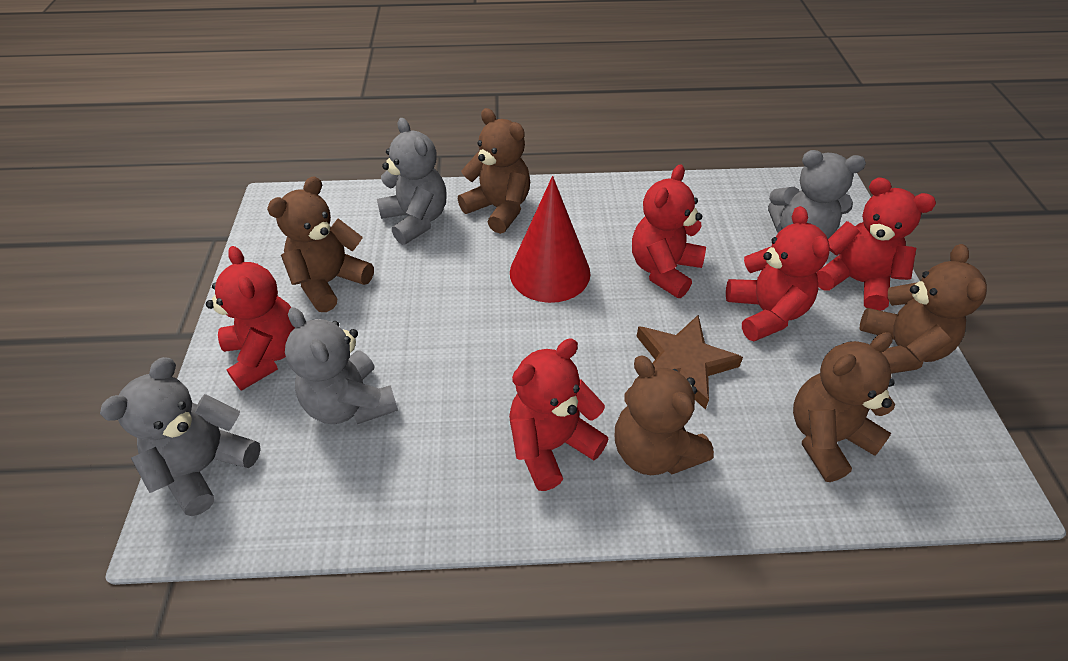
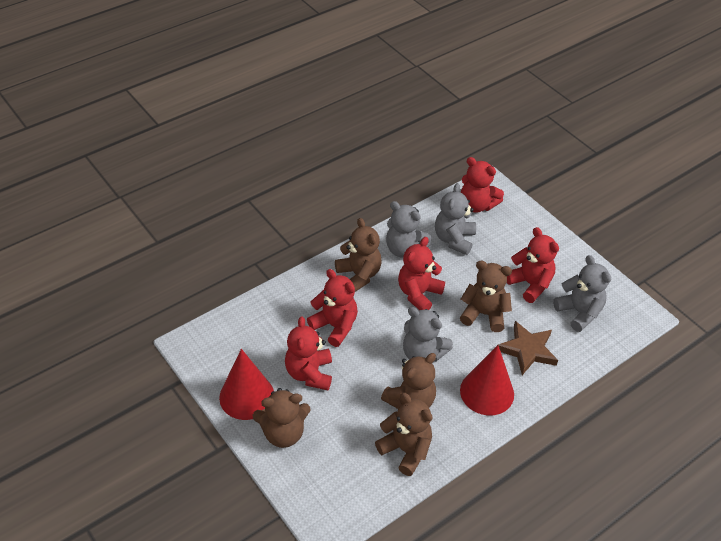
red cone: 1 -> 2

